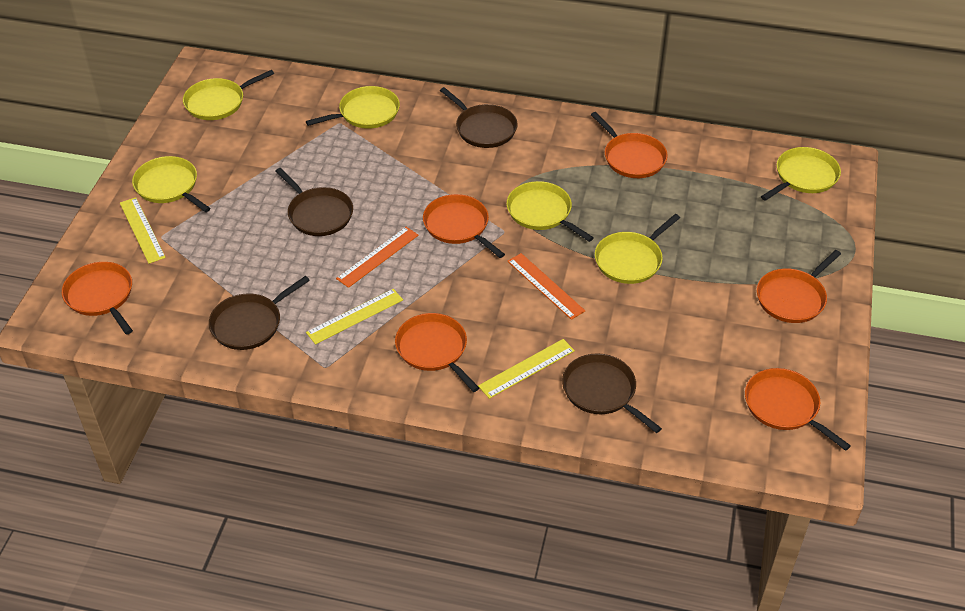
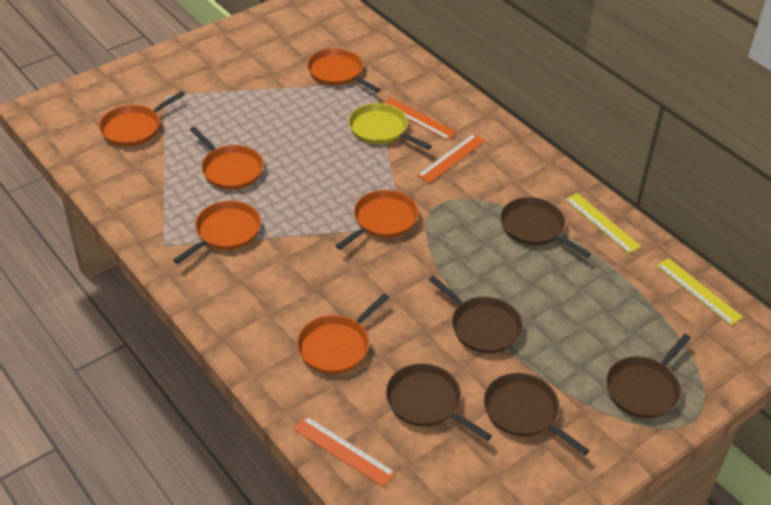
brown pan: 4 -> 5
orange ruler: 2 -> 3
yellow pan: 6 -> 1
yellow ruler: 3 -> 2

